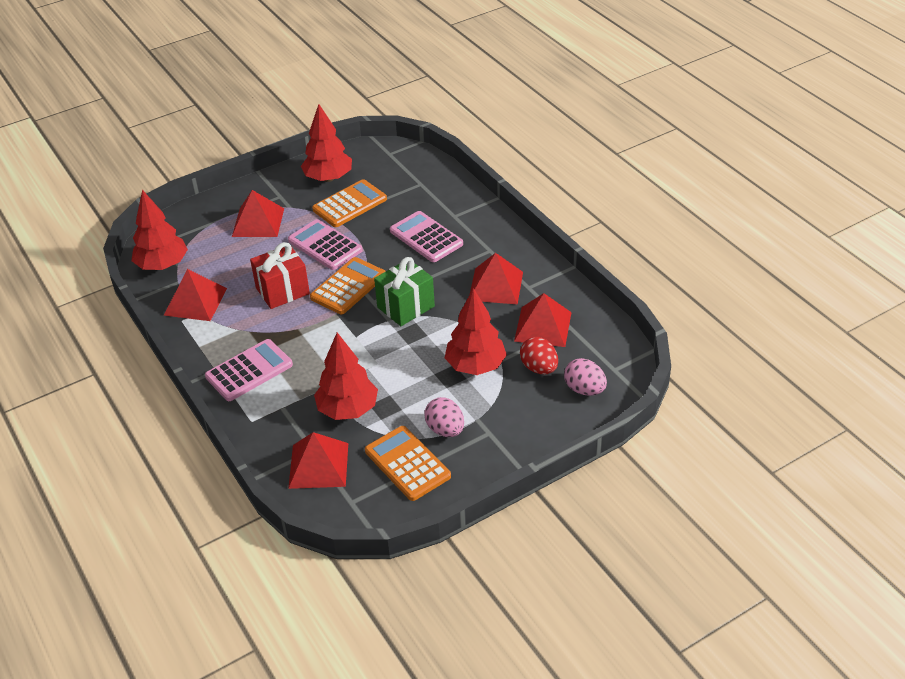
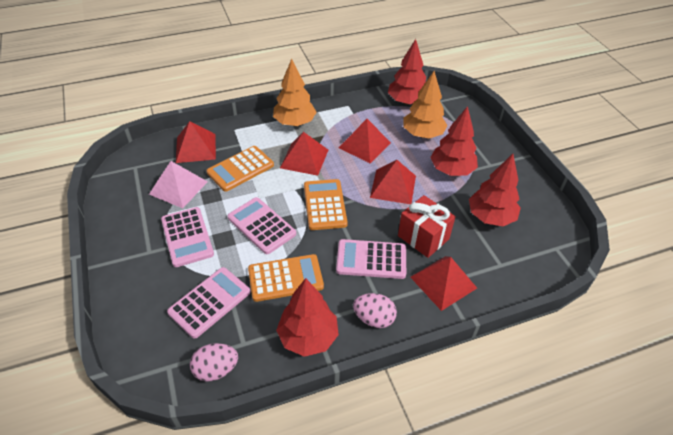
green gift: 1 -> 0
orange tree: 0 -> 2
pink calculator: 3 -> 4
pink pyramid: 0 -> 1
red egg: 1 -> 0

